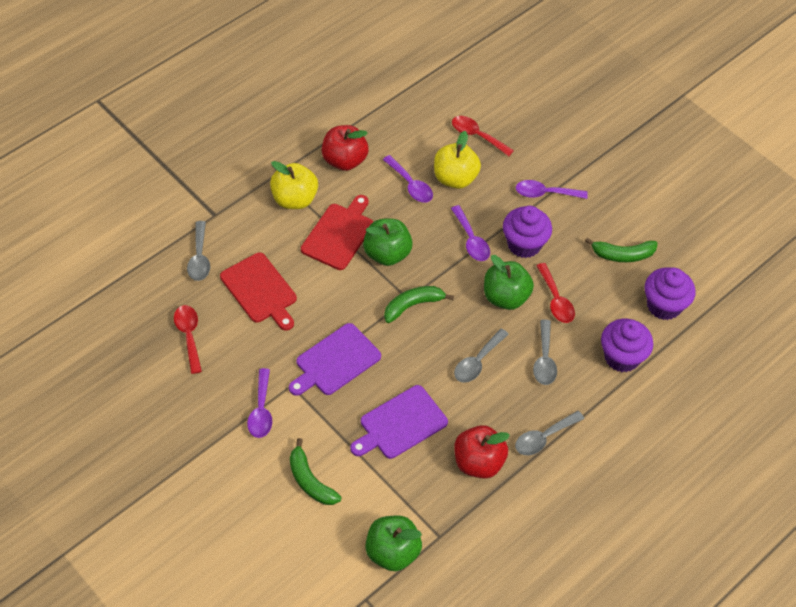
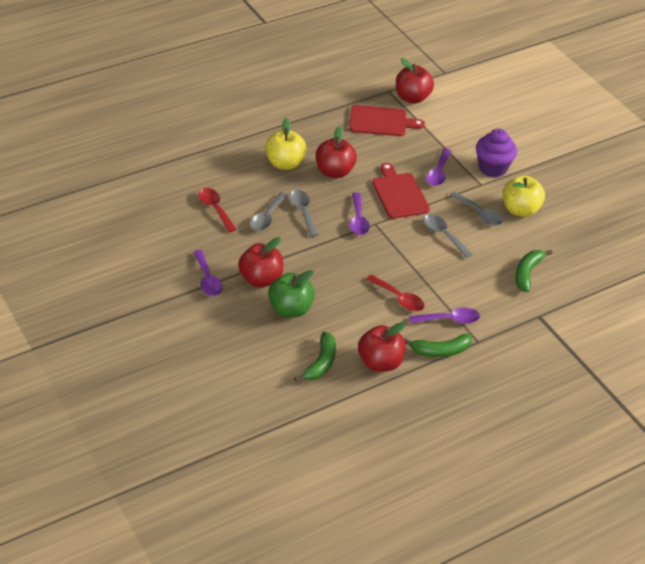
green apple: 3 -> 1
purple cupcake: 3 -> 1
purple cutting board: 2 -> 0
red apple: 2 -> 4
red spoon: 3 -> 2

